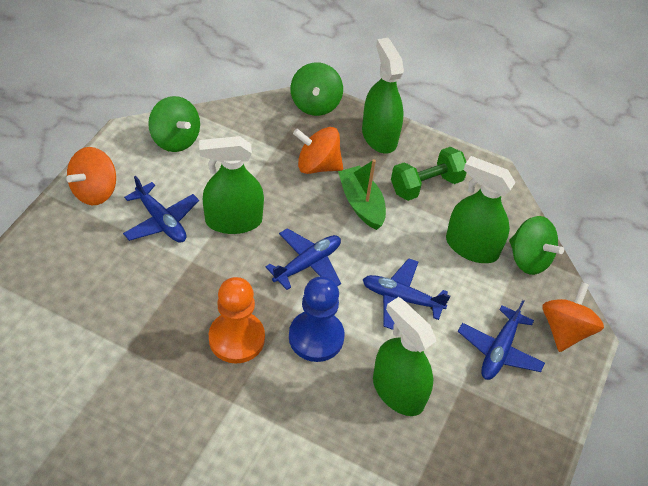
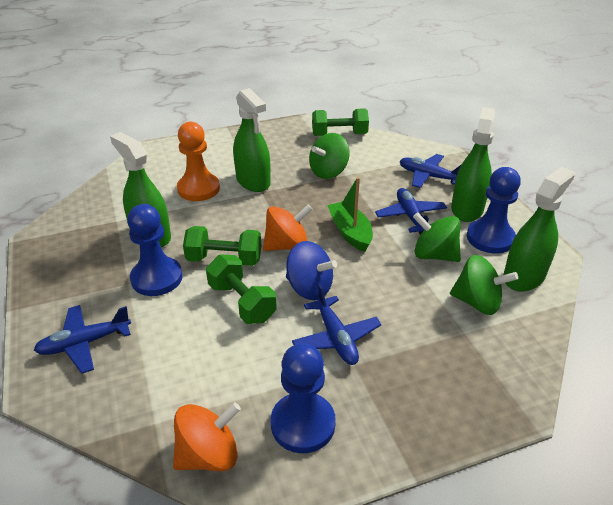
blue pawn: 1 -> 3
blue spinning top: 0 -> 1
green dumbbell: 1 -> 3
orange spinning top: 3 -> 2

